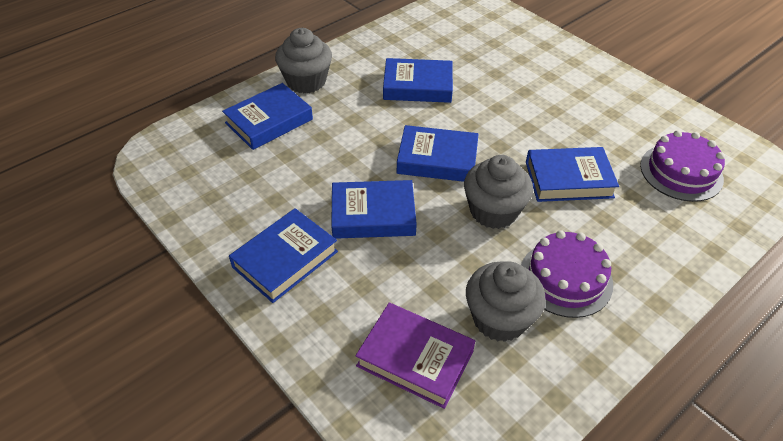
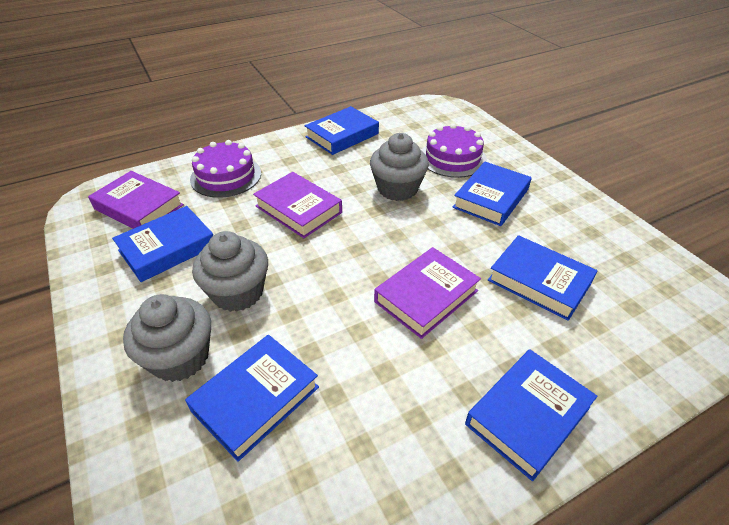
purple book: 1 -> 3

